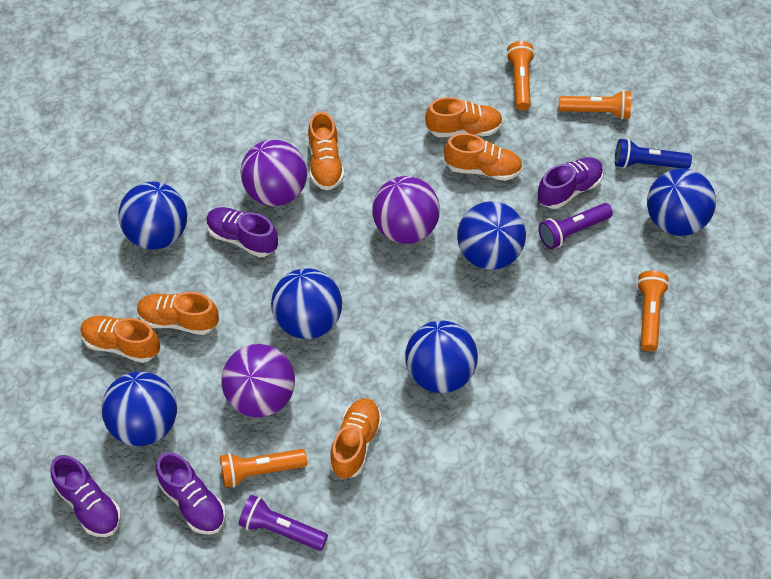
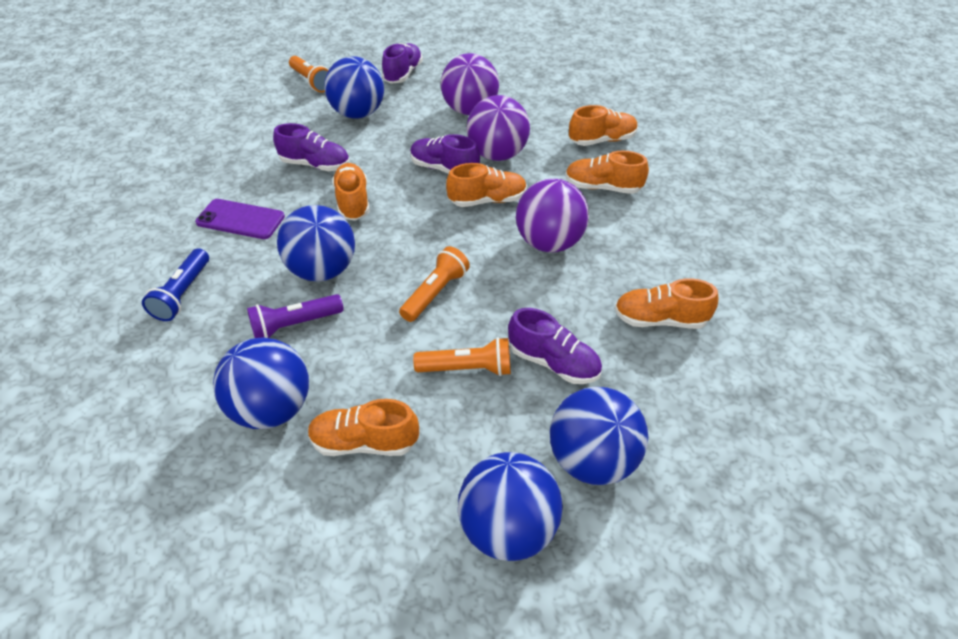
blue ball: 6 -> 5
orange flashlight: 4 -> 3
purple flashlight: 2 -> 1
purple phone: 0 -> 1

